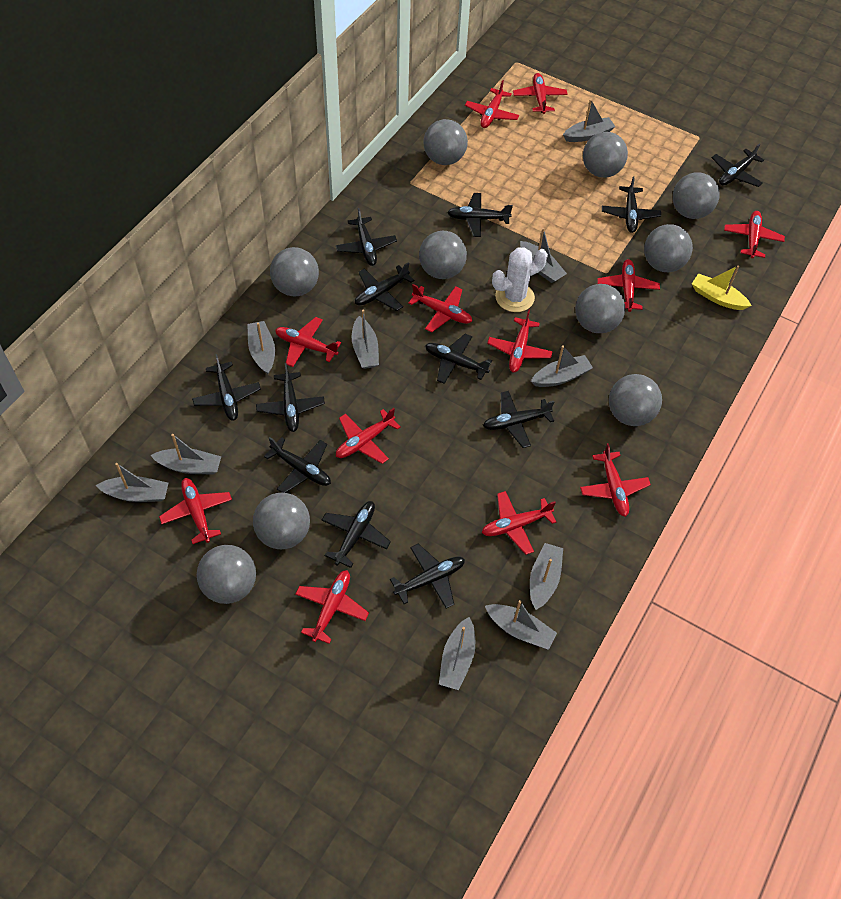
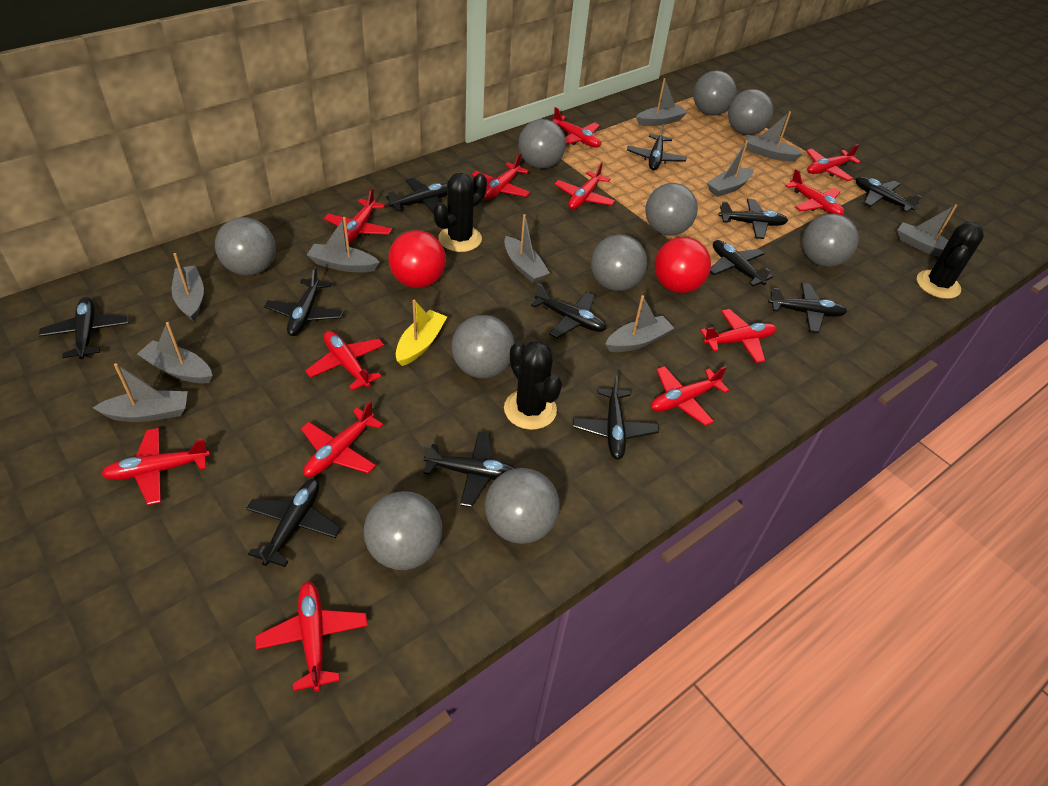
black cactus: 0 -> 3
red ball: 0 -> 2
white cactus: 1 -> 0

